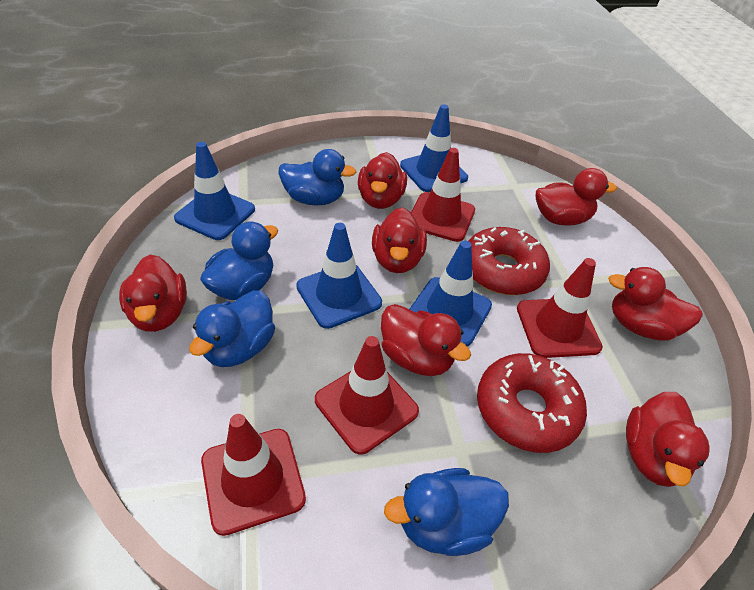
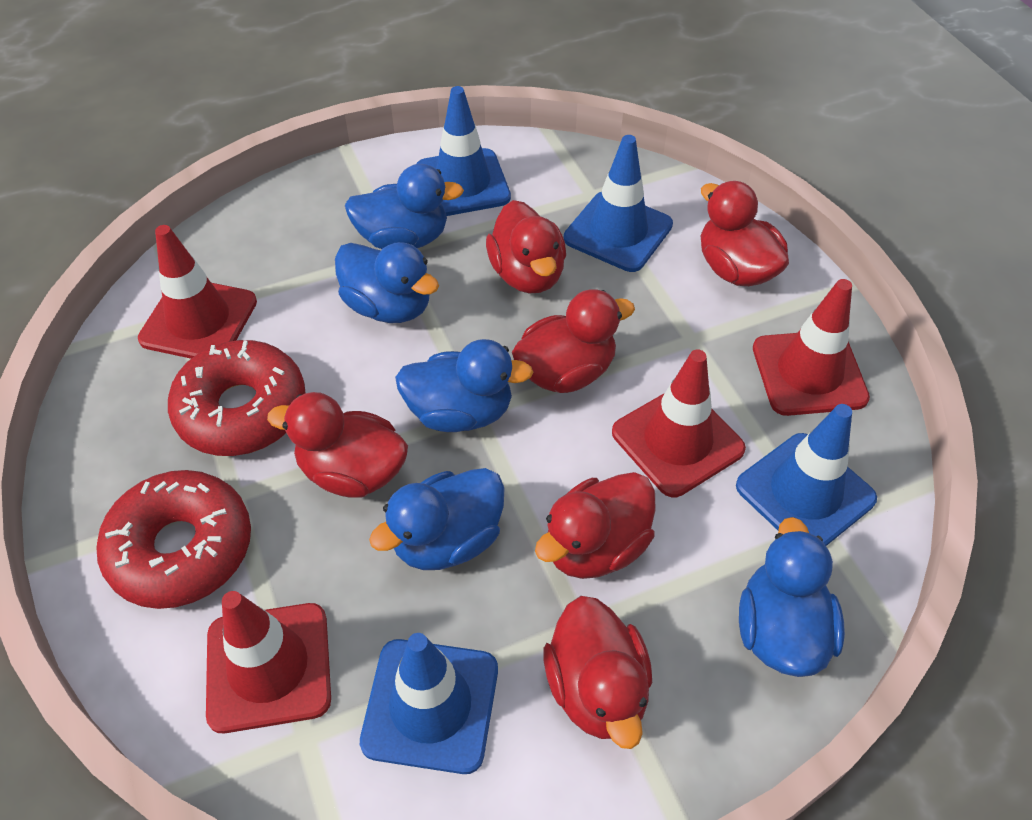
blue duck: 4 -> 5
red duck: 7 -> 6

